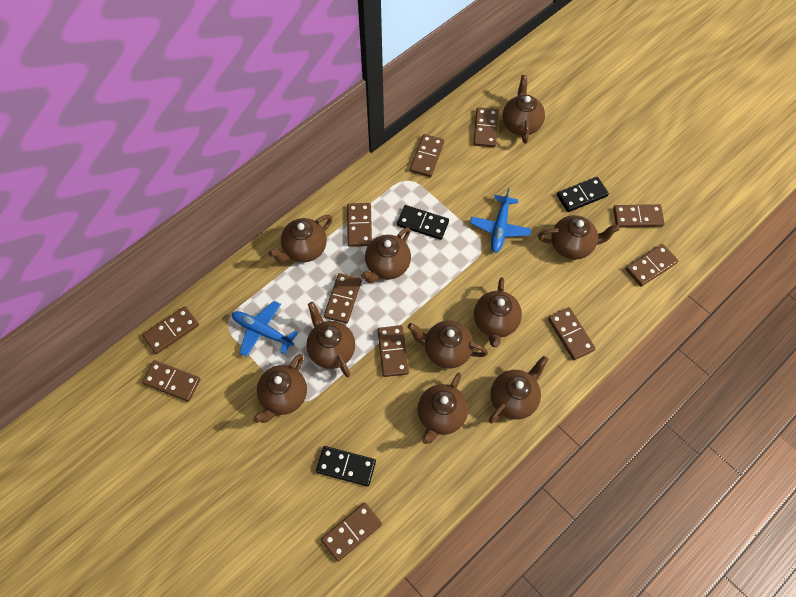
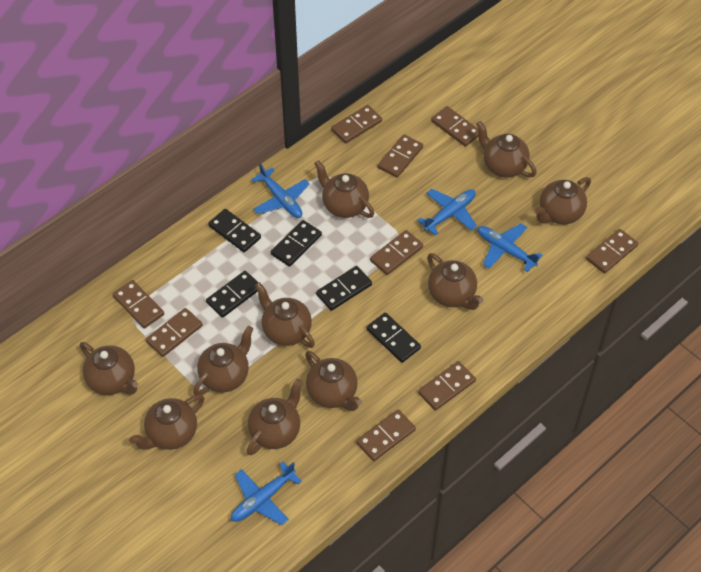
black domino: 3 -> 5
blue plane: 2 -> 4
brown domino: 11 -> 9

